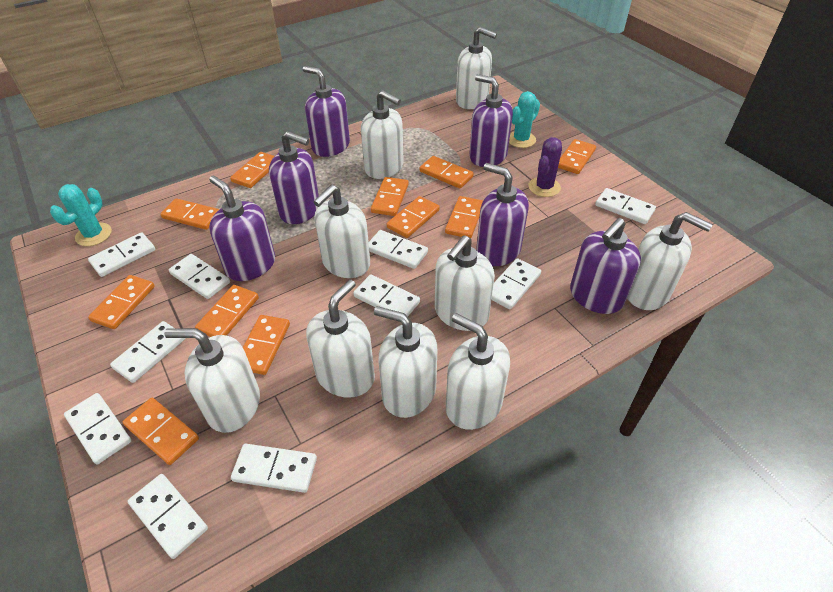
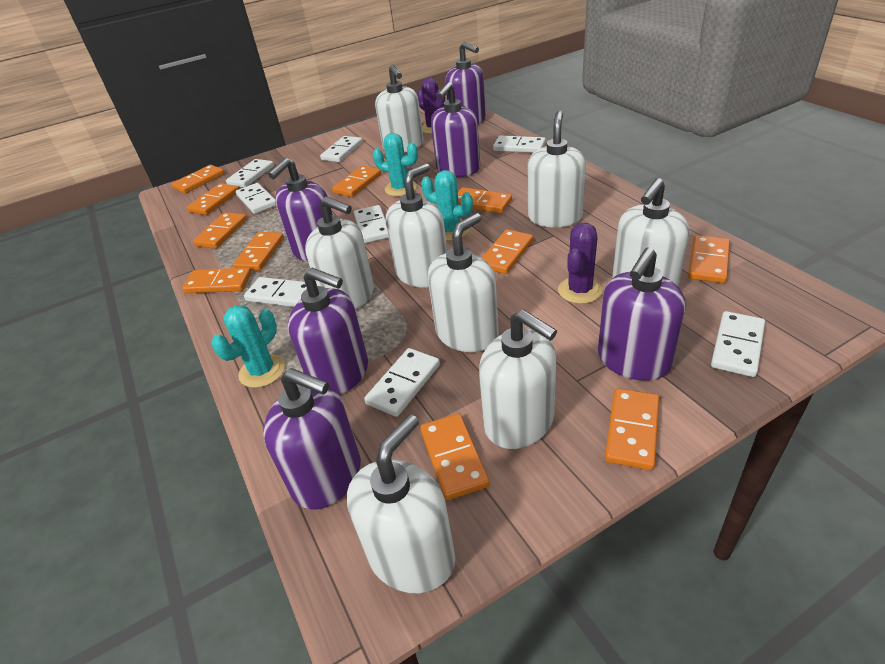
purple cactus: 1 -> 2
turquoise cactus: 2 -> 3
white domino: 10 -> 8
white soap dispenser: 9 -> 8

